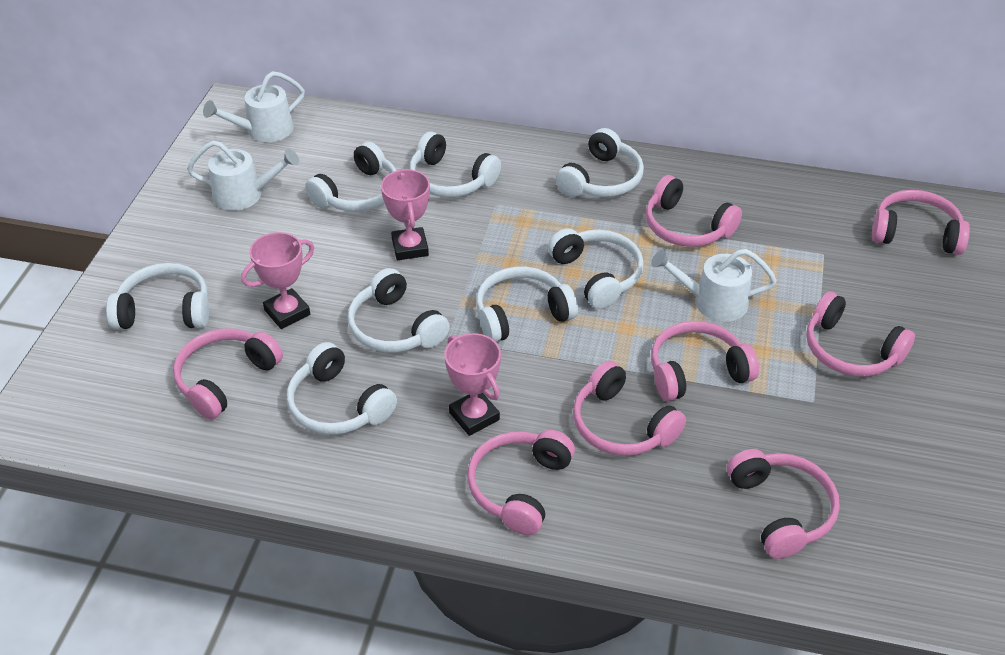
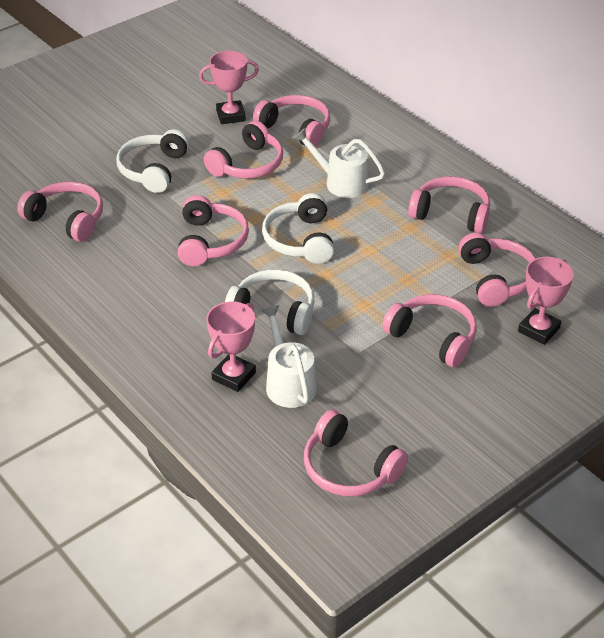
white headphones: 8 -> 3
white watering can: 3 -> 2

